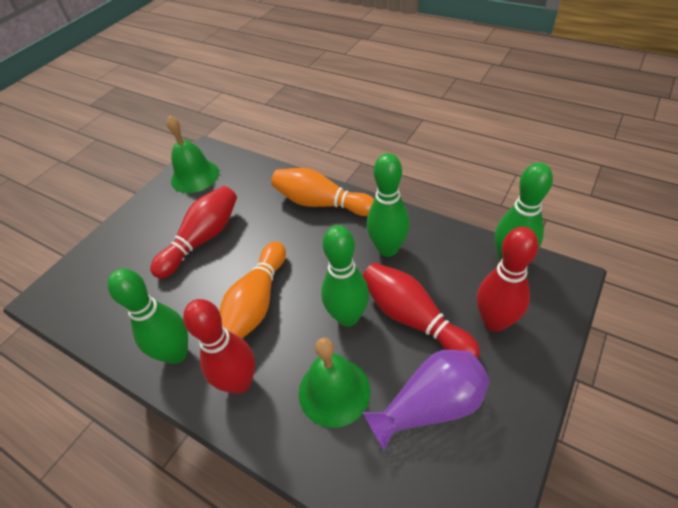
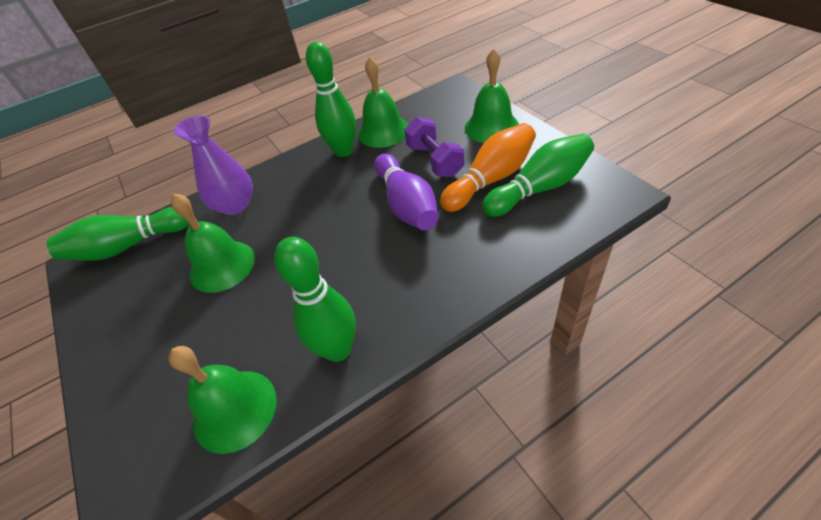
green bell: 2 -> 4
orange bowling pin: 2 -> 1
purple bowling pin: 0 -> 1
purple dumbbell: 0 -> 1
red bowling pin: 4 -> 0

